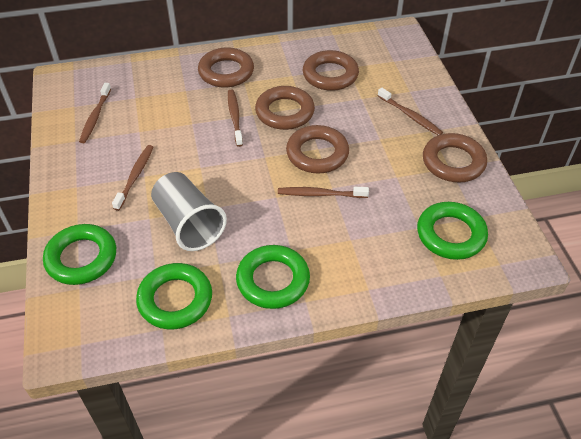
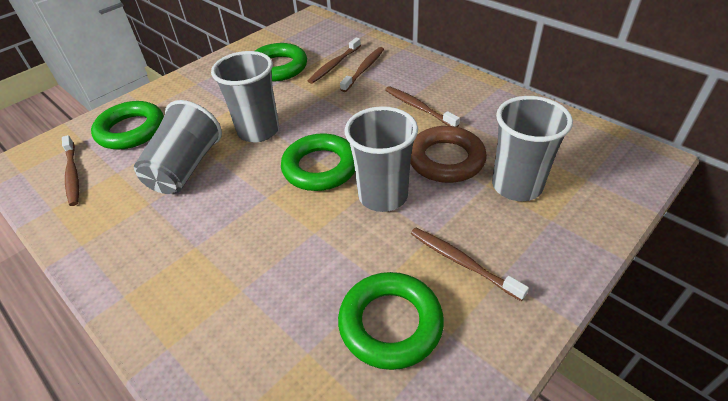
brown ring: 5 -> 1
grey cup: 1 -> 4

